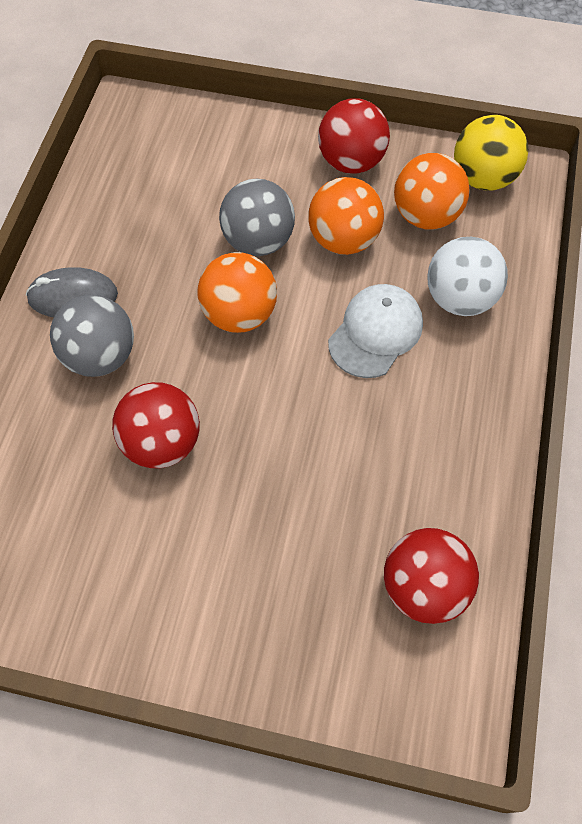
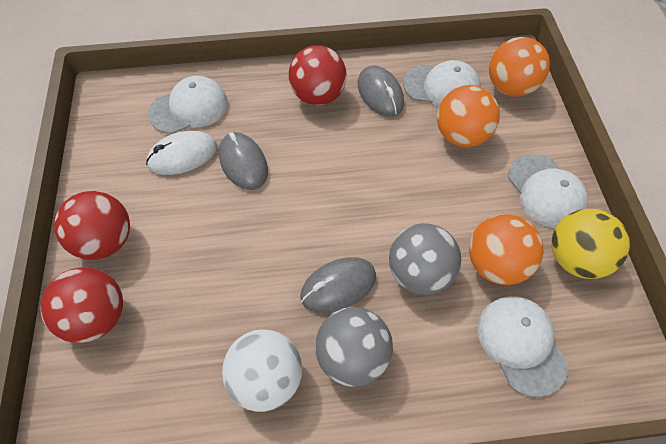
grey mouse: 1 -> 3
white cap: 1 -> 4
white mouse: 0 -> 1

